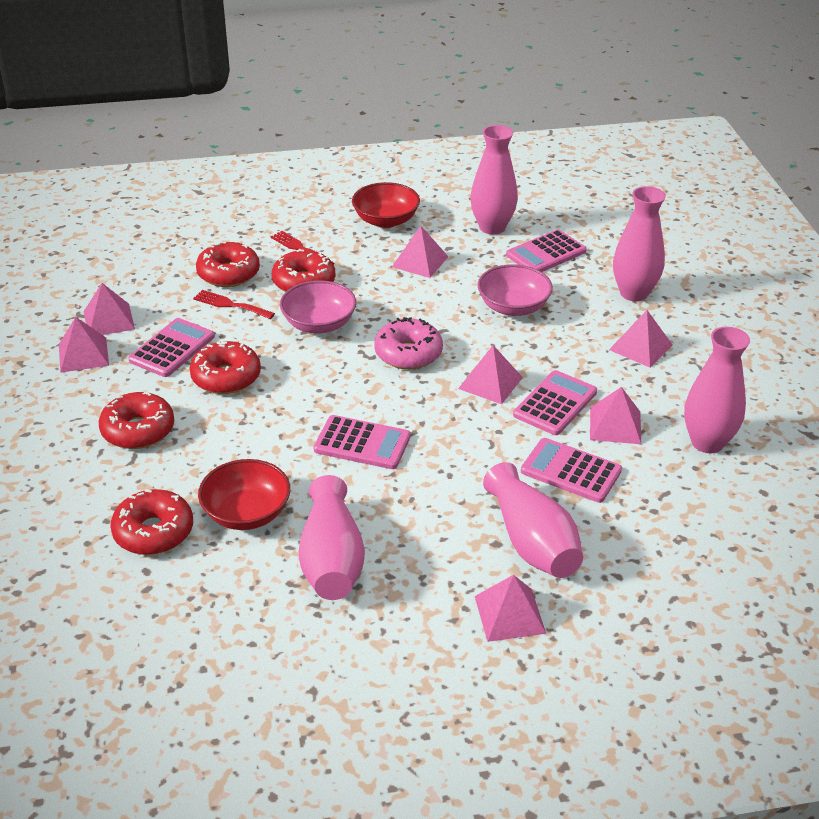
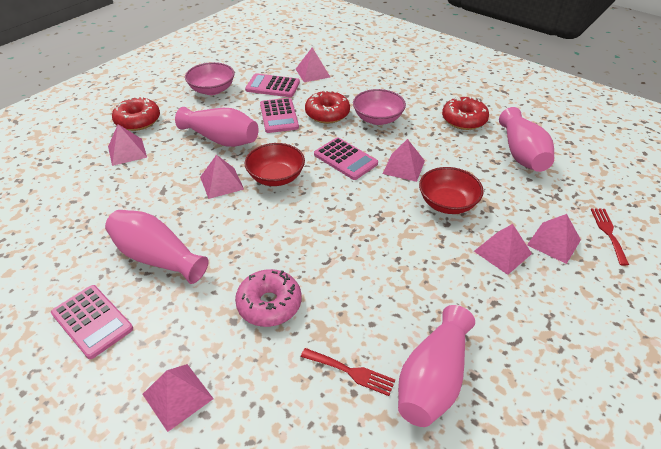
pink calculator: 5 -> 4
pink vase: 5 -> 4
red donut: 5 -> 3

